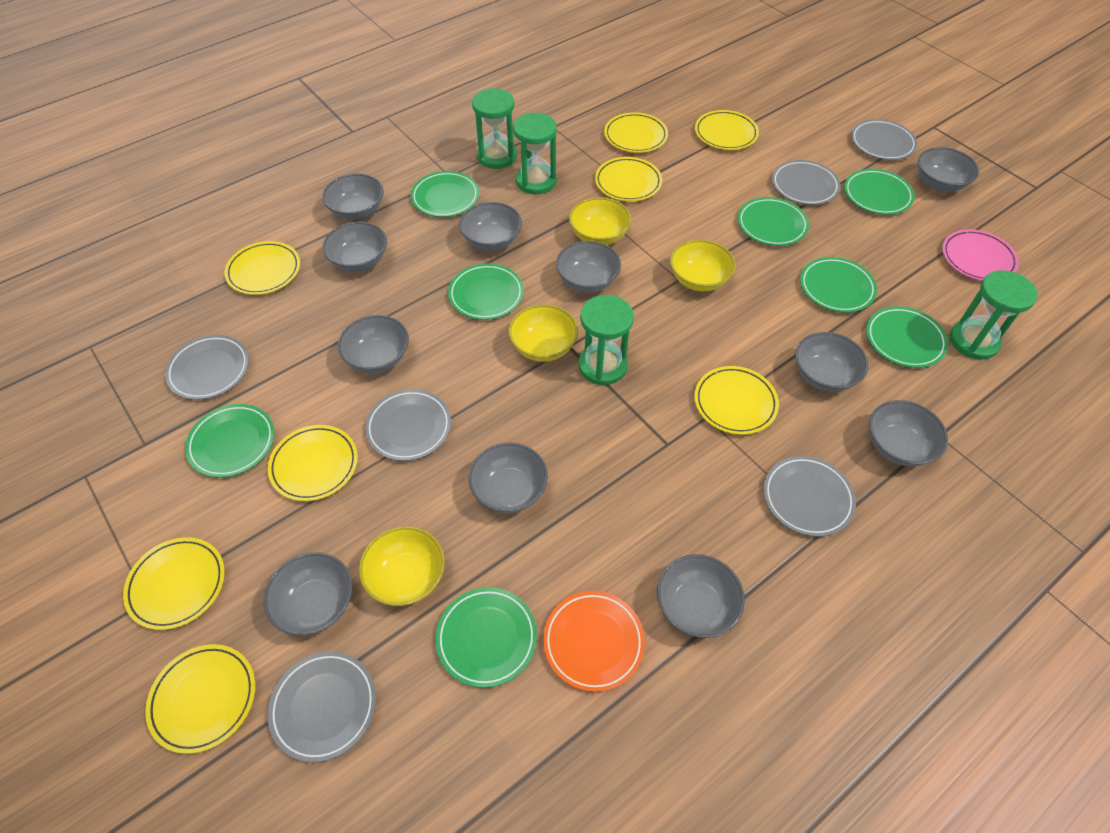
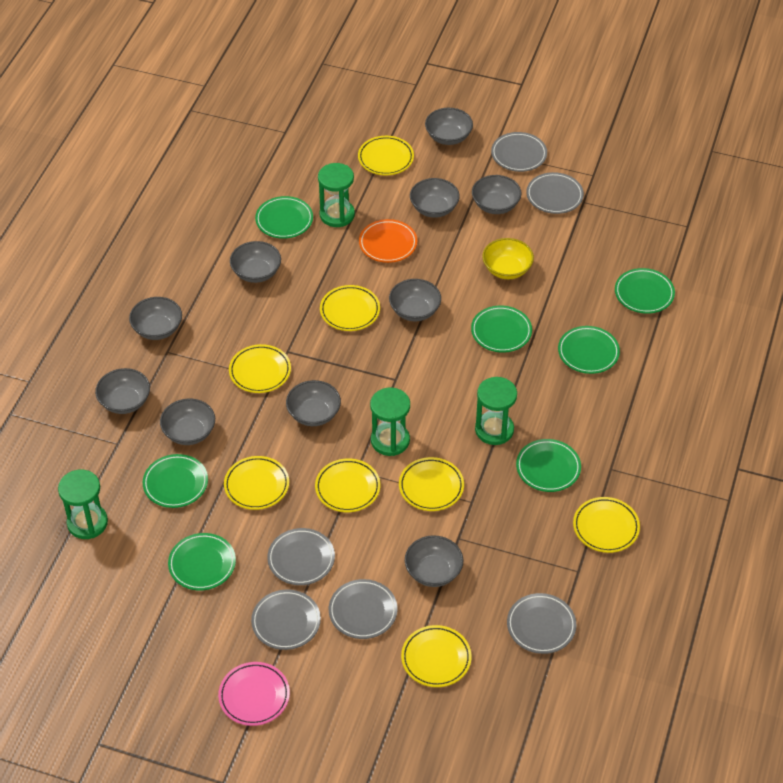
green plate: 8 -> 7
grey bowl: 11 -> 10
yellow bowl: 4 -> 1

